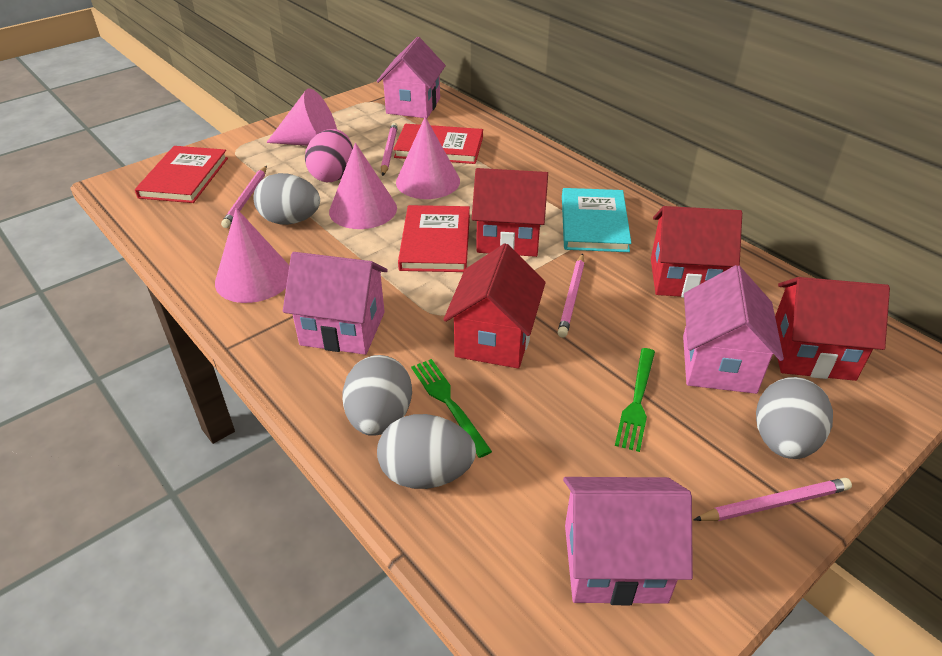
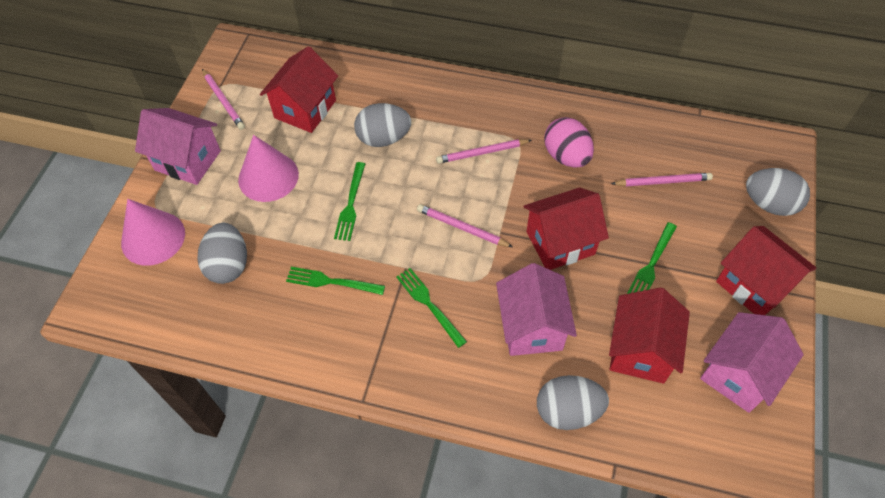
green fork: 2 -> 4
pink cone: 4 -> 2
pink house: 4 -> 3
red book: 3 -> 0
turquoise book: 1 -> 0

